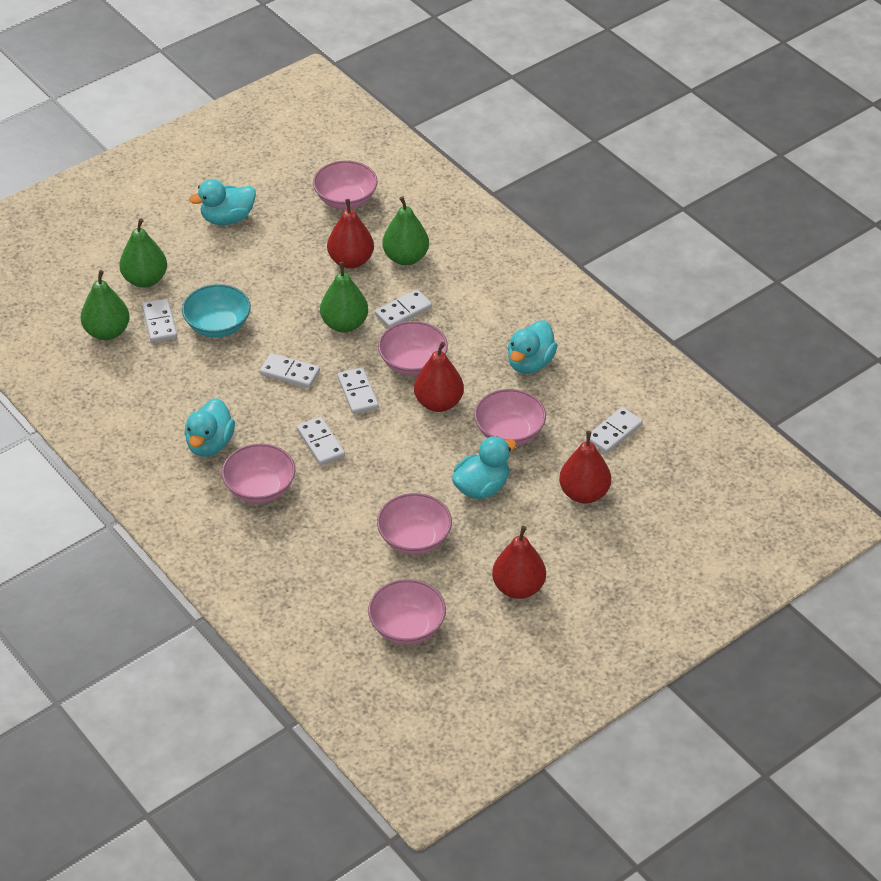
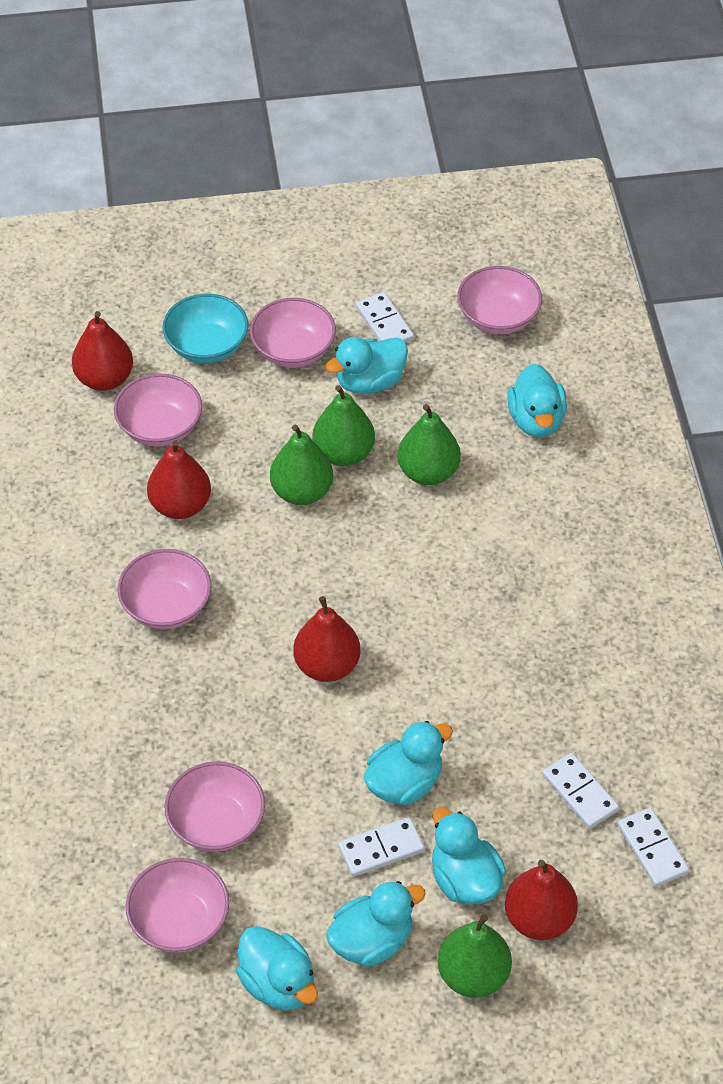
turquoise duck: 4 -> 6
white domino: 6 -> 4

